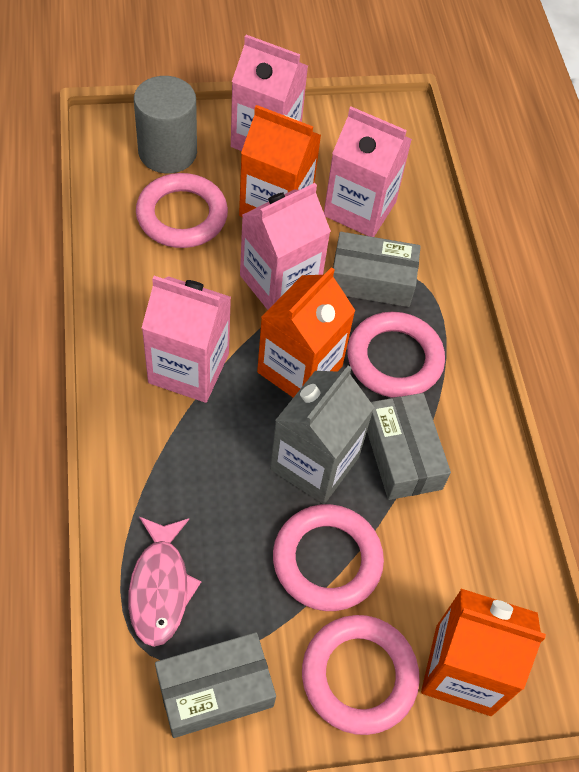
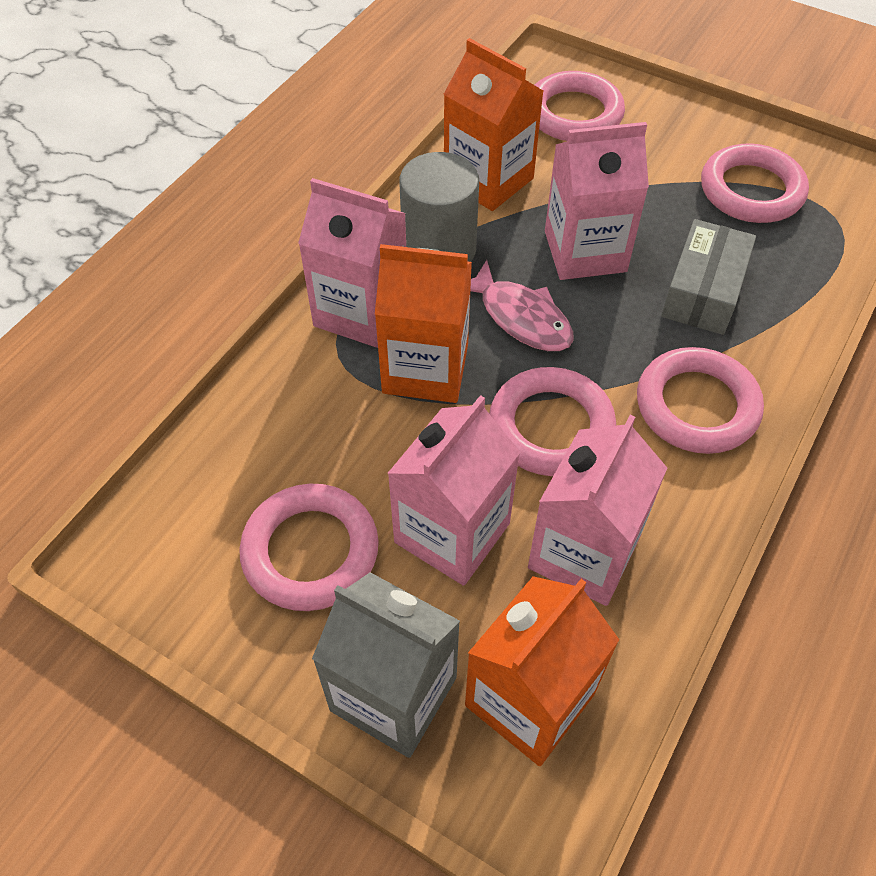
grey box: 3 -> 1
pink ring: 4 -> 5

